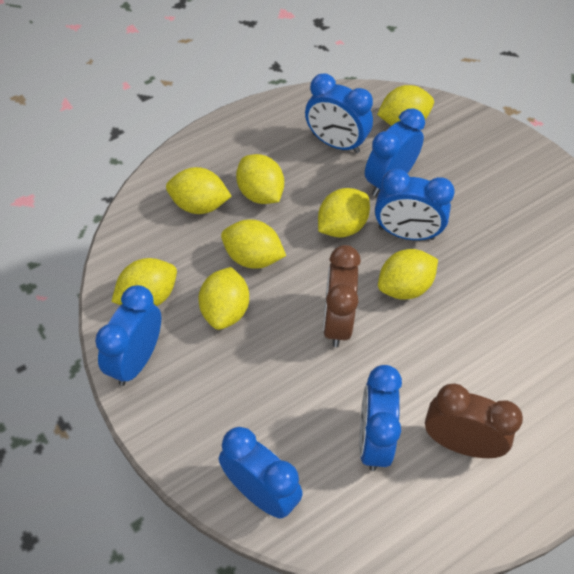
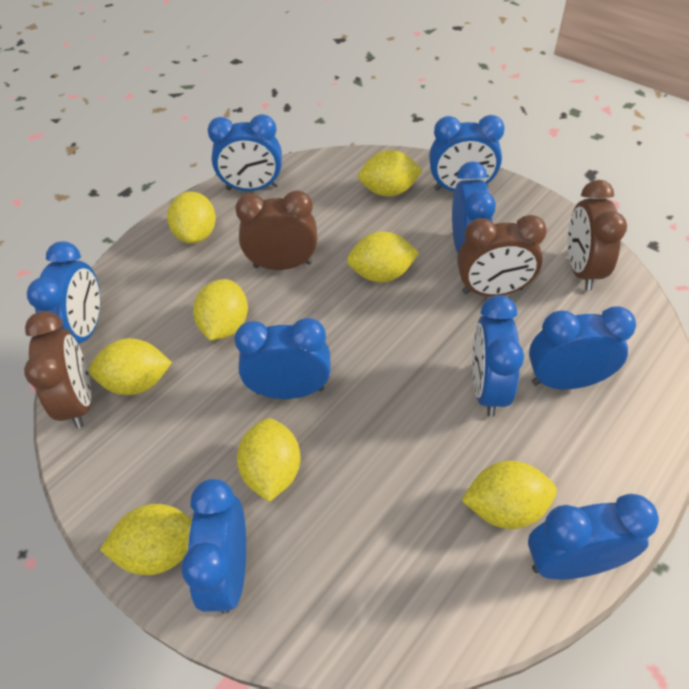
blue clock: 6 -> 9
brown clock: 2 -> 4

